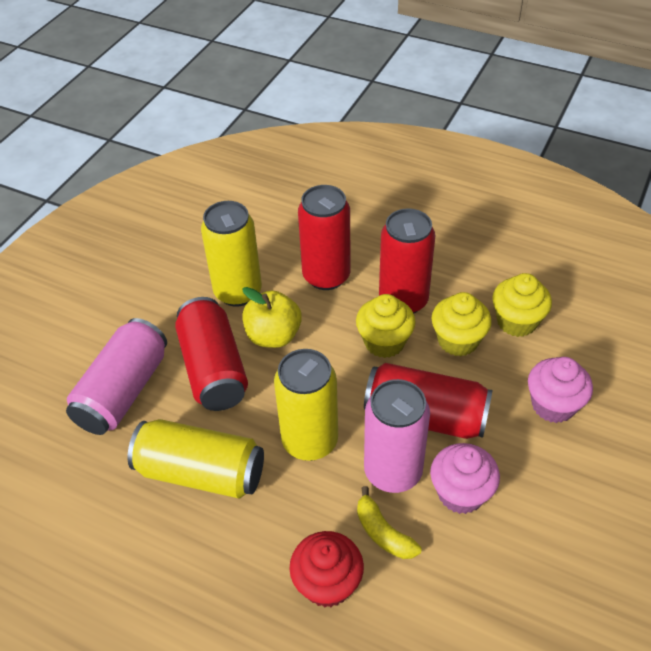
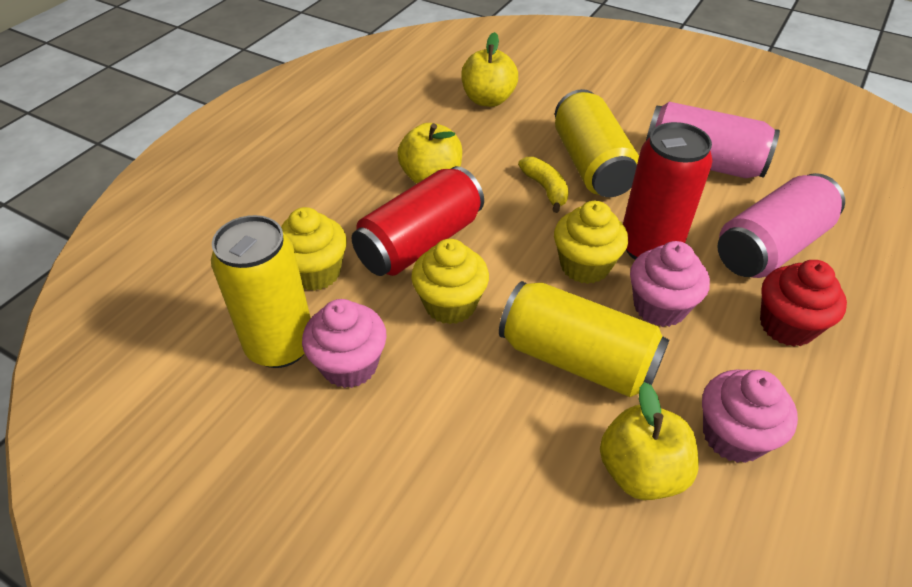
pink cupcake: 2 -> 3
red can: 4 -> 2
yellow apple: 1 -> 3

